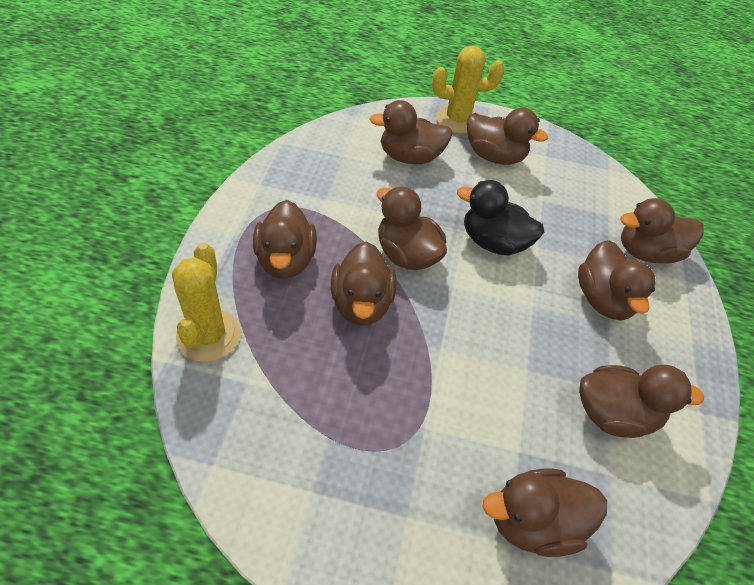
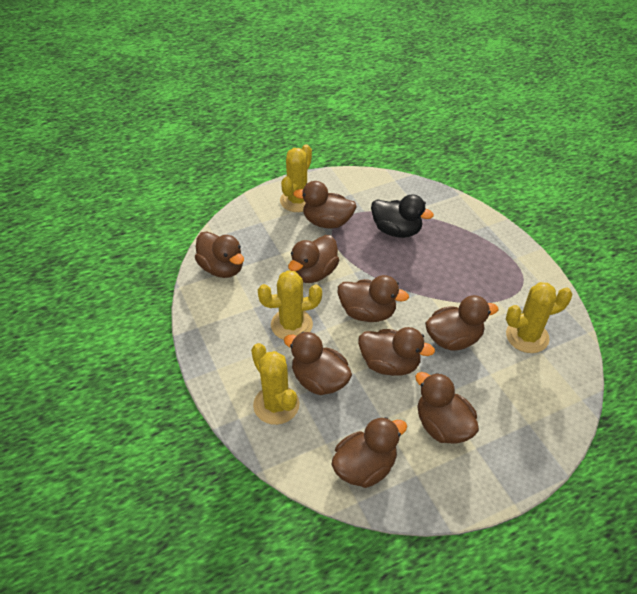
yellow cactus: 2 -> 4

